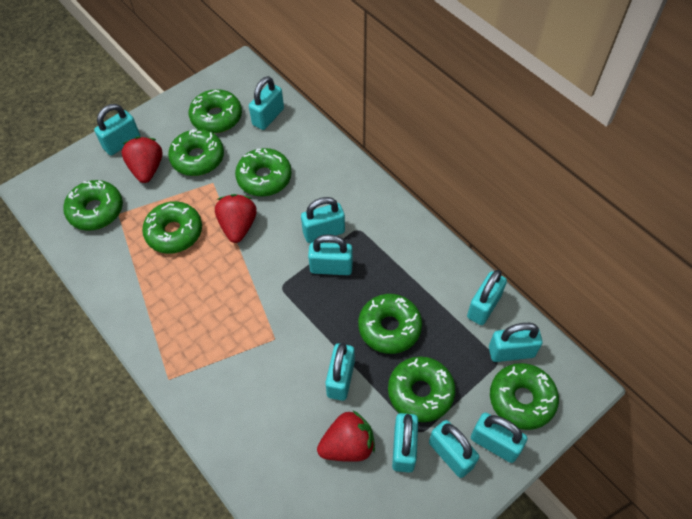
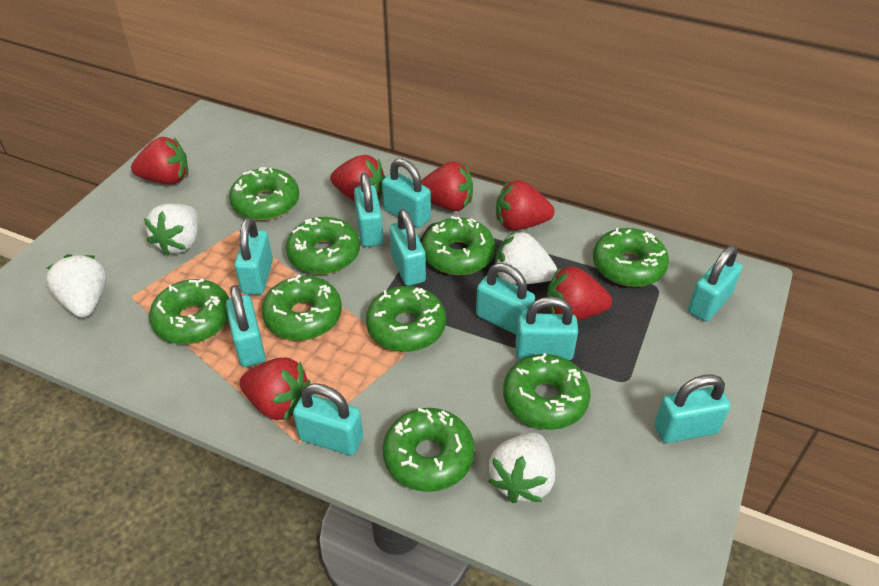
green donut: 8 -> 9
red strawberry: 3 -> 6
white strawberry: 0 -> 4

